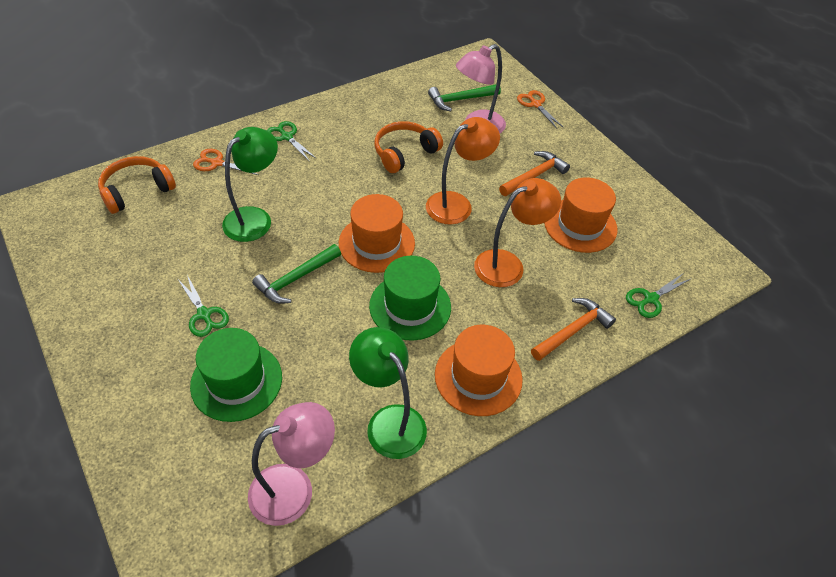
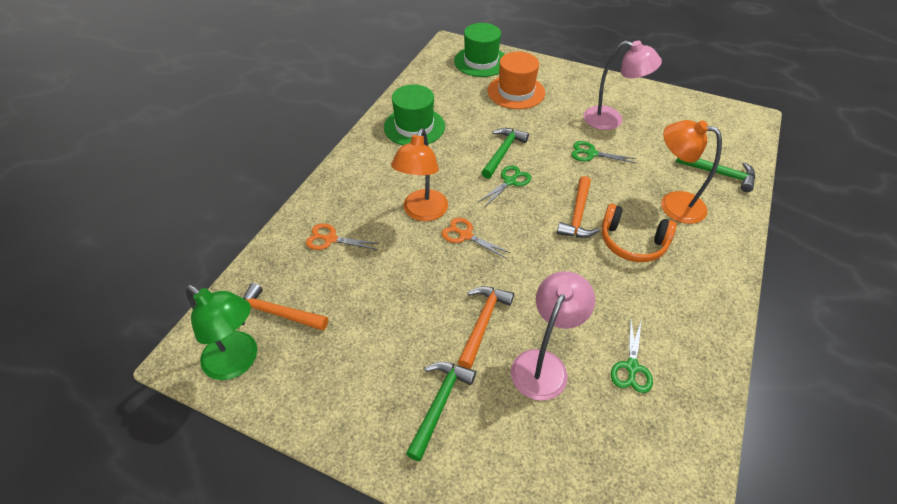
green hammer: 2 -> 3
green lamp: 2 -> 1
orange hammer: 2 -> 3
orange hat: 3 -> 1
orange headphones: 2 -> 1

